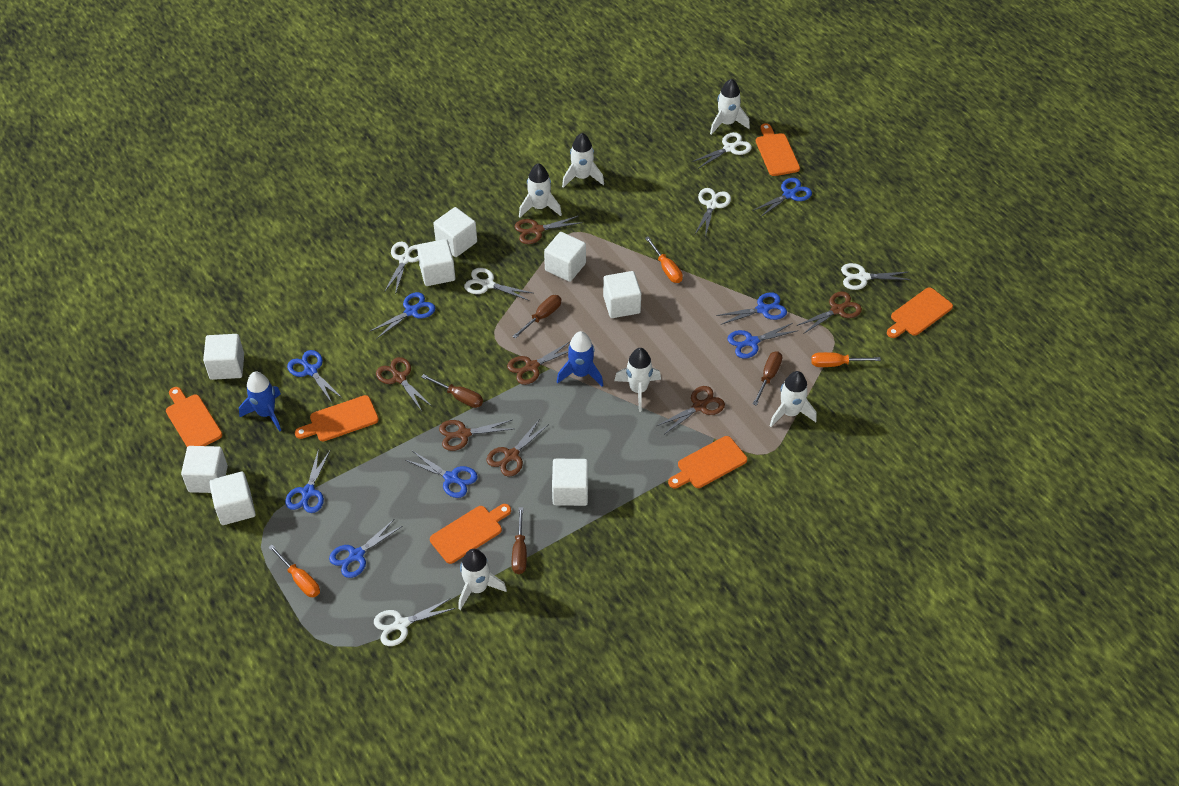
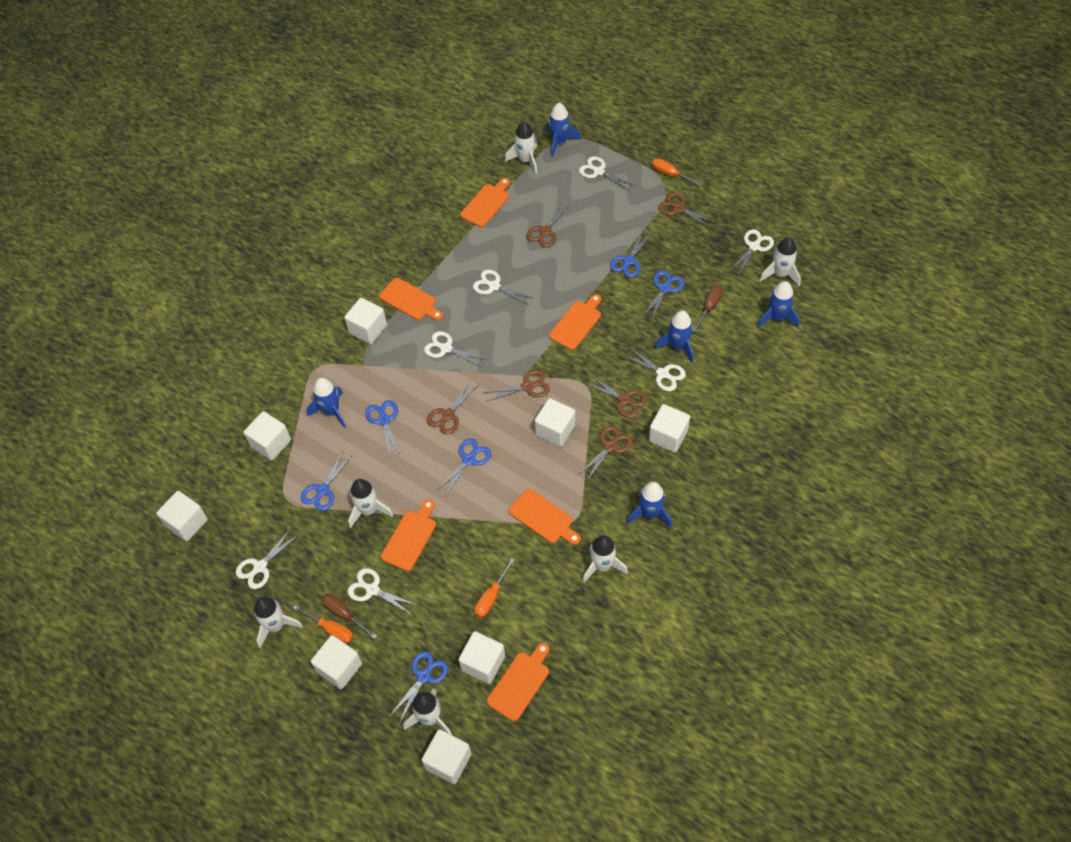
blue rocket: 2 -> 5
blue scissors: 8 -> 6
brown scissors: 7 -> 6
brown screwdriver: 4 -> 2
white scissors: 6 -> 7

